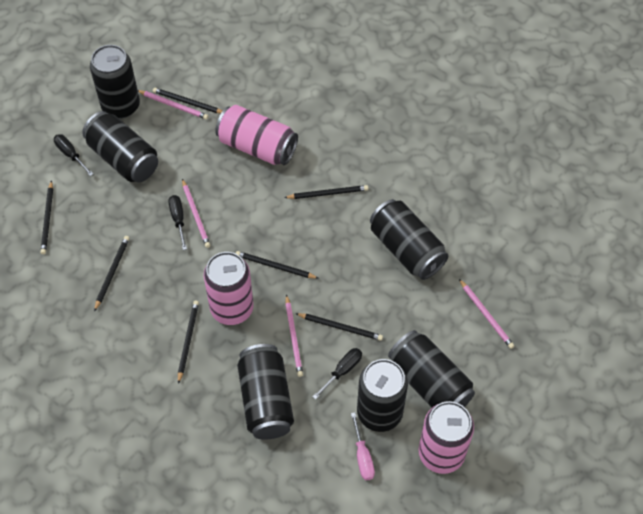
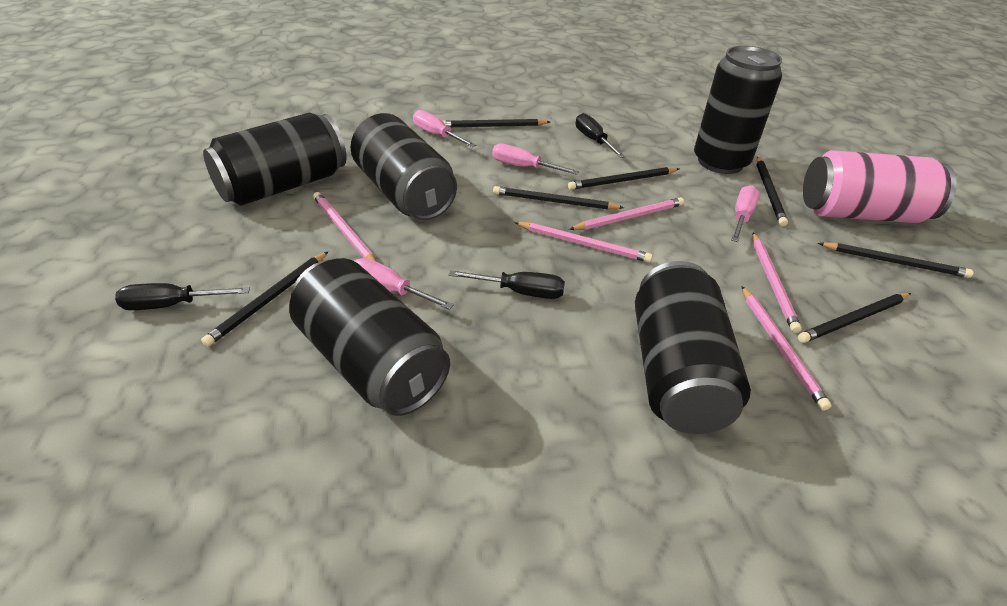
black can: 6 -> 5
pink can: 3 -> 1
pink pencil: 4 -> 5
pink screwdriver: 1 -> 4

